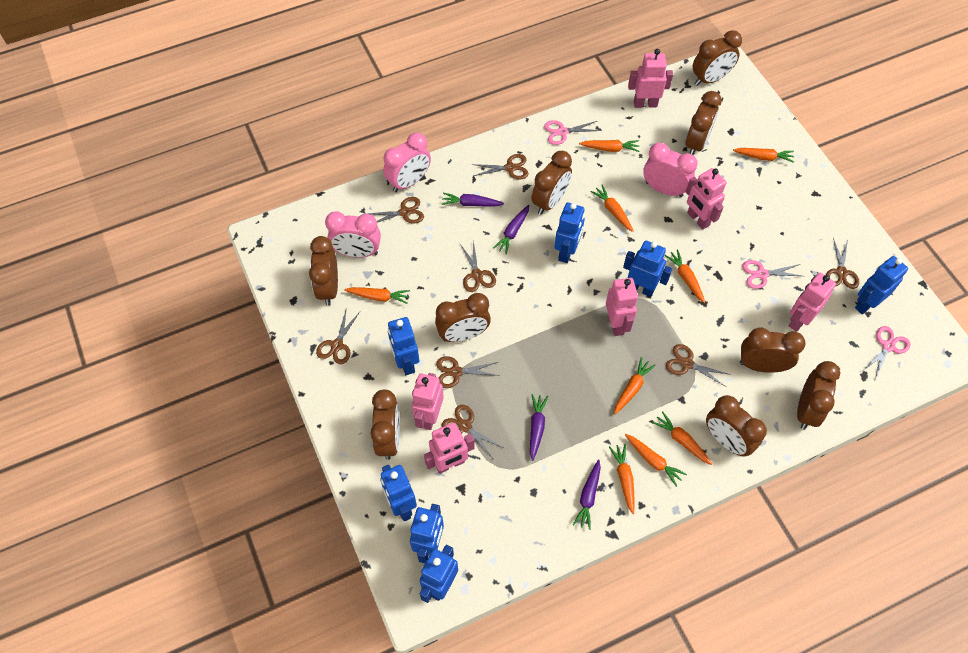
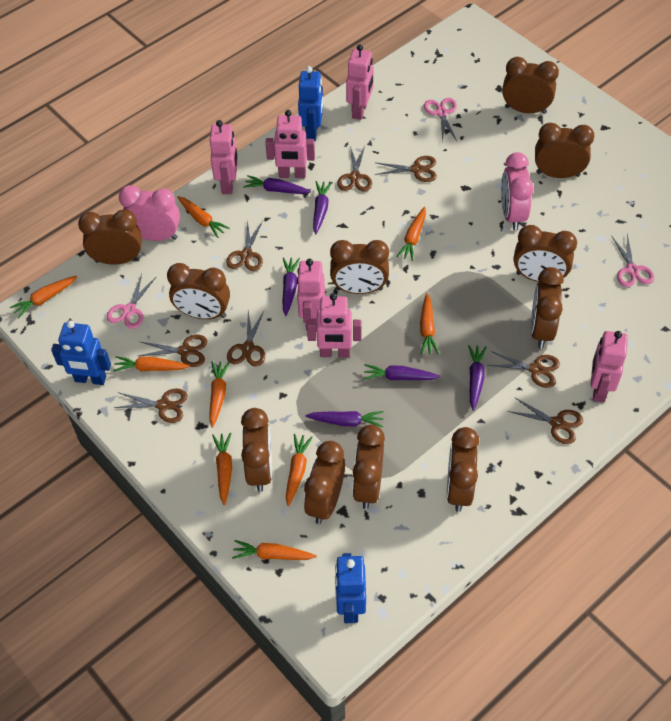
blue robot: 7 -> 3
brown clock: 9 -> 11
pink clock: 3 -> 2
purple carrot: 4 -> 6

